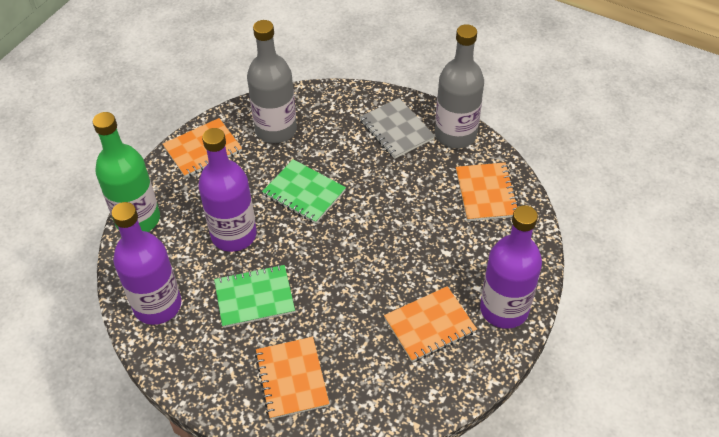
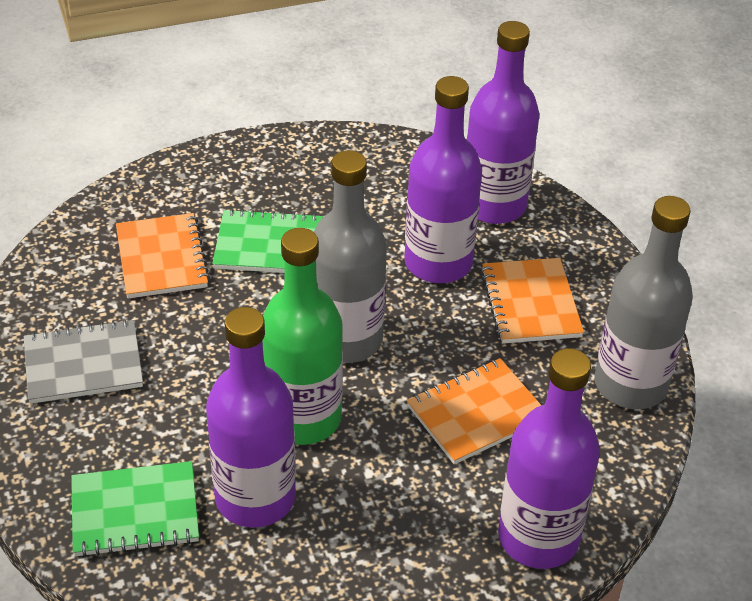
orange notebook: 4 -> 3
purple bottle: 3 -> 4

